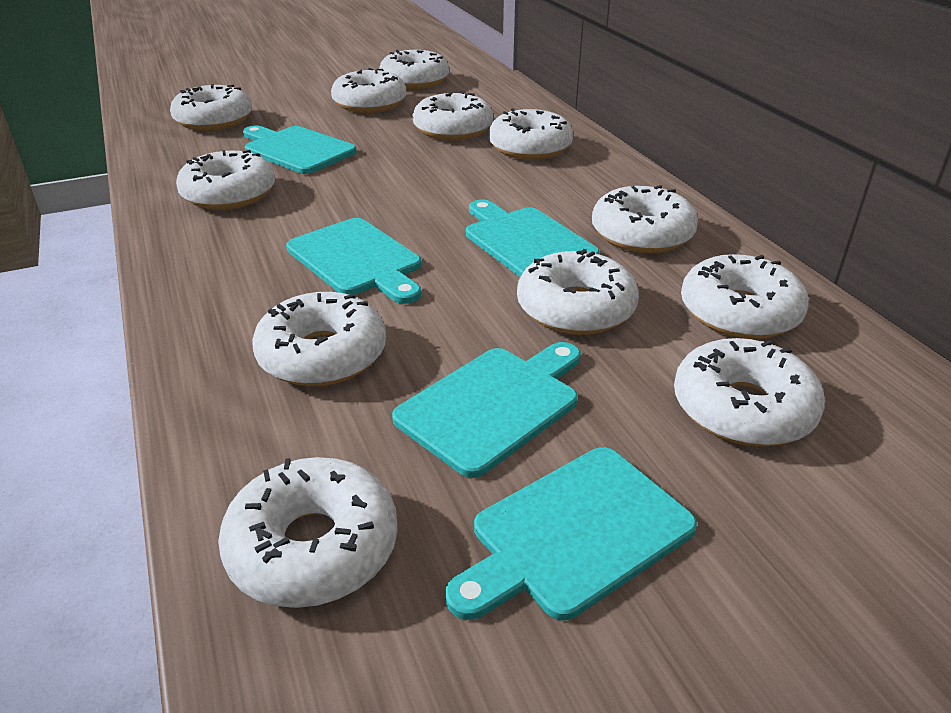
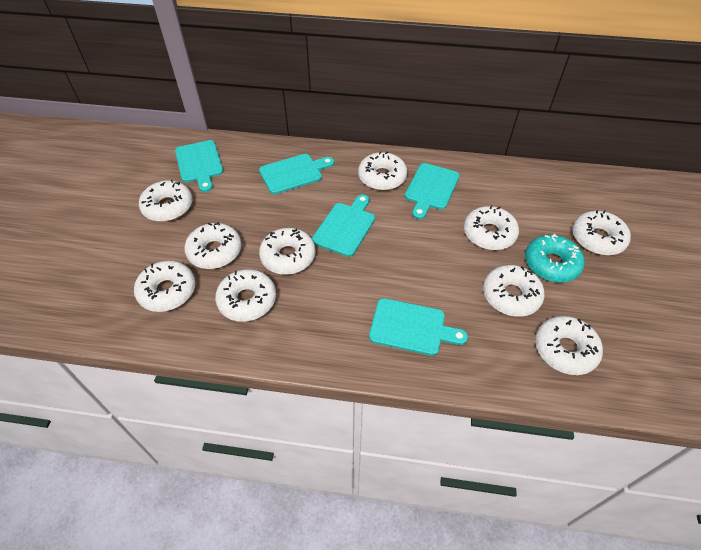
turquoise donut: 0 -> 1
white donut: 12 -> 10

